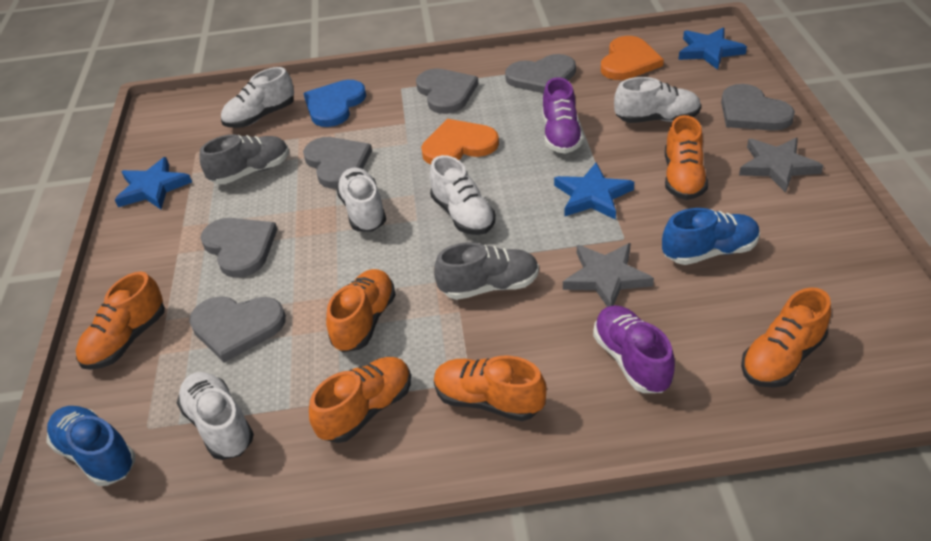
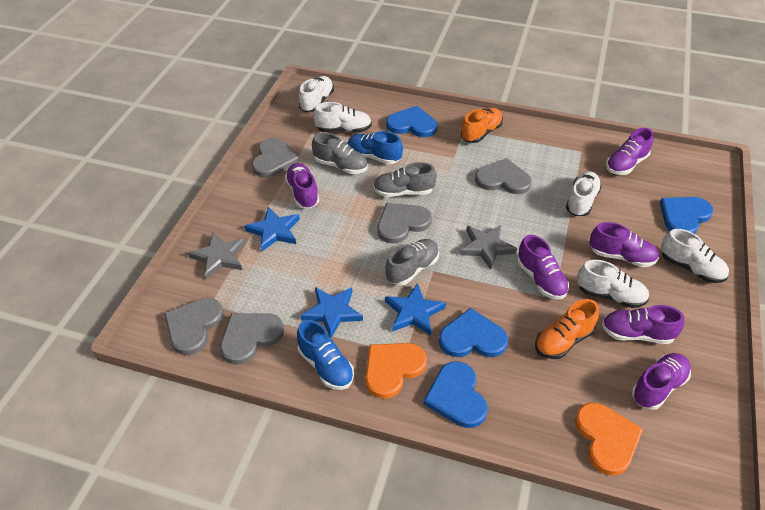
blue heart: 1 -> 4
grey heart: 6 -> 5
grey shoe: 2 -> 3
orange shoe: 6 -> 2
purple shoe: 2 -> 6

